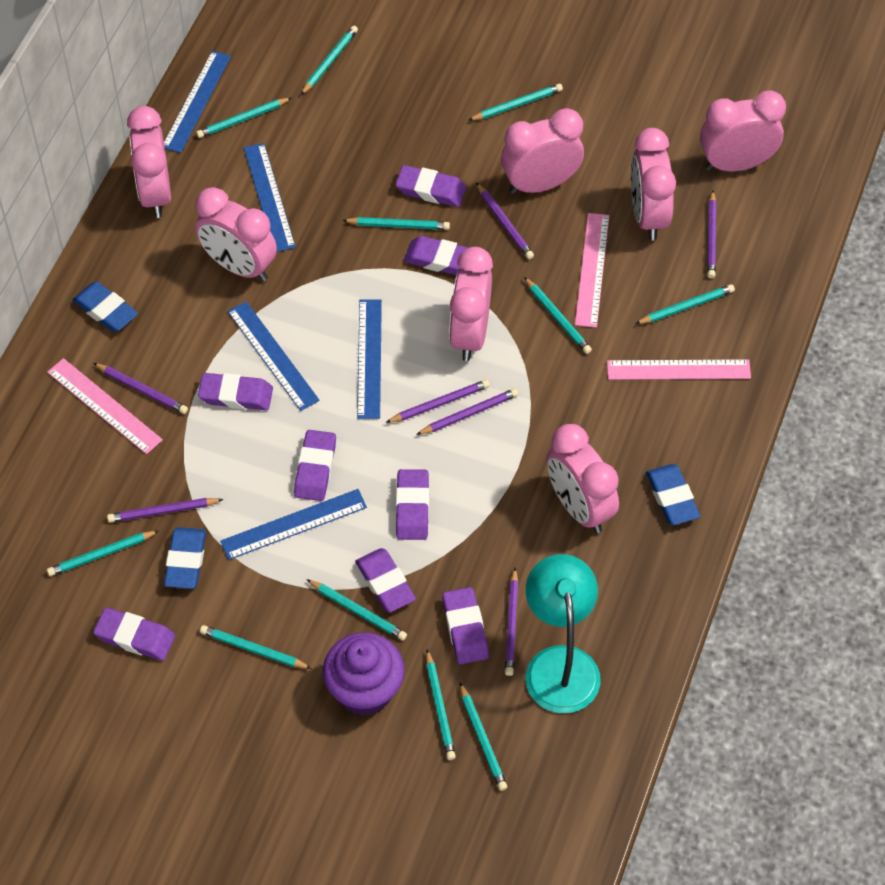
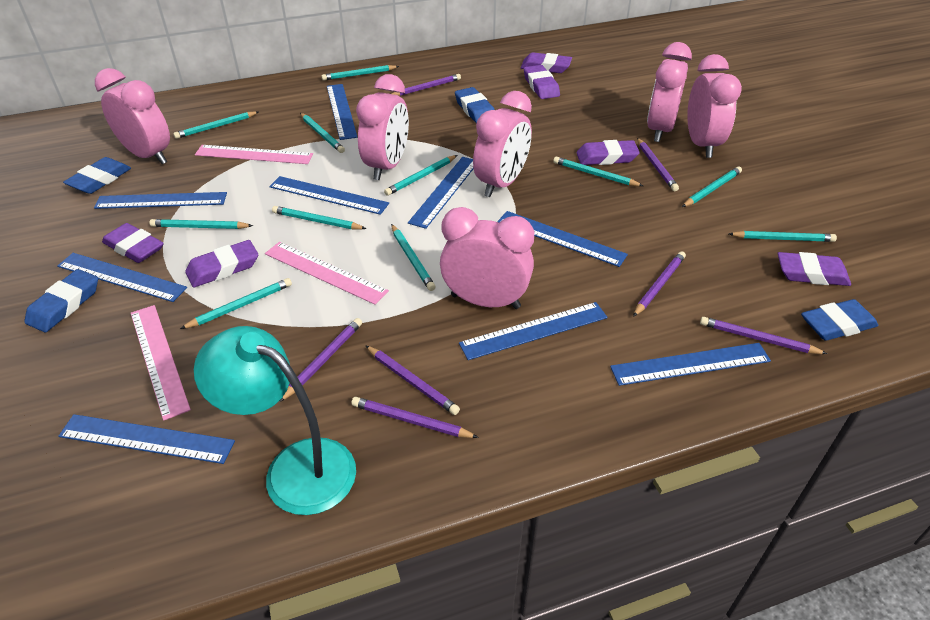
blue eraser: 3 -> 4
blue ruler: 5 -> 9
pink clock: 7 -> 6
purple cupcake: 1 -> 0
purple eraser: 8 -> 6

